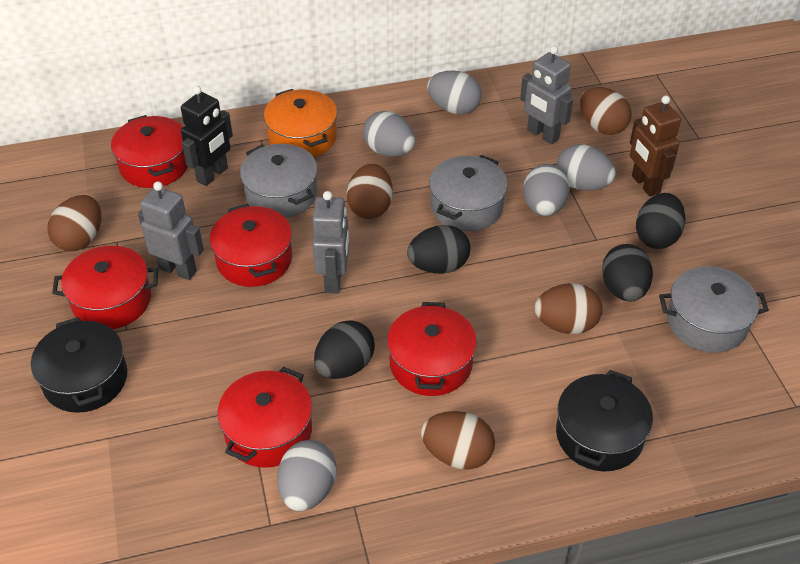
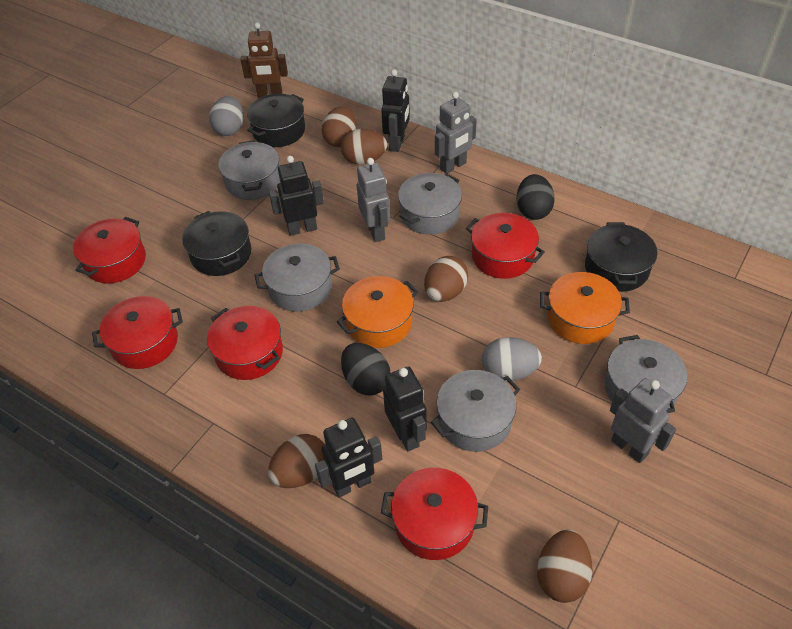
black egg: 4 -> 2
black pot: 2 -> 3
black robot: 1 -> 4
grey egg: 5 -> 2
grey pot: 3 -> 5
orange pot: 1 -> 2

